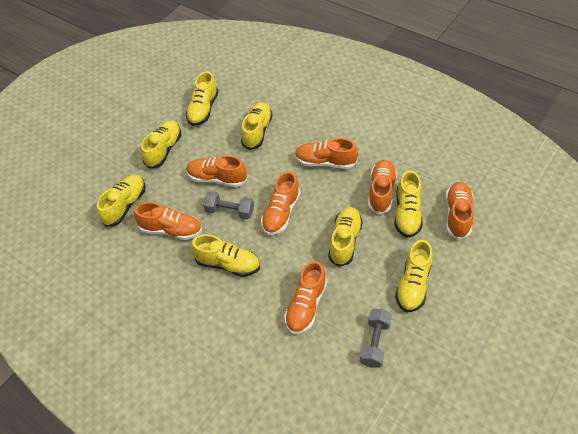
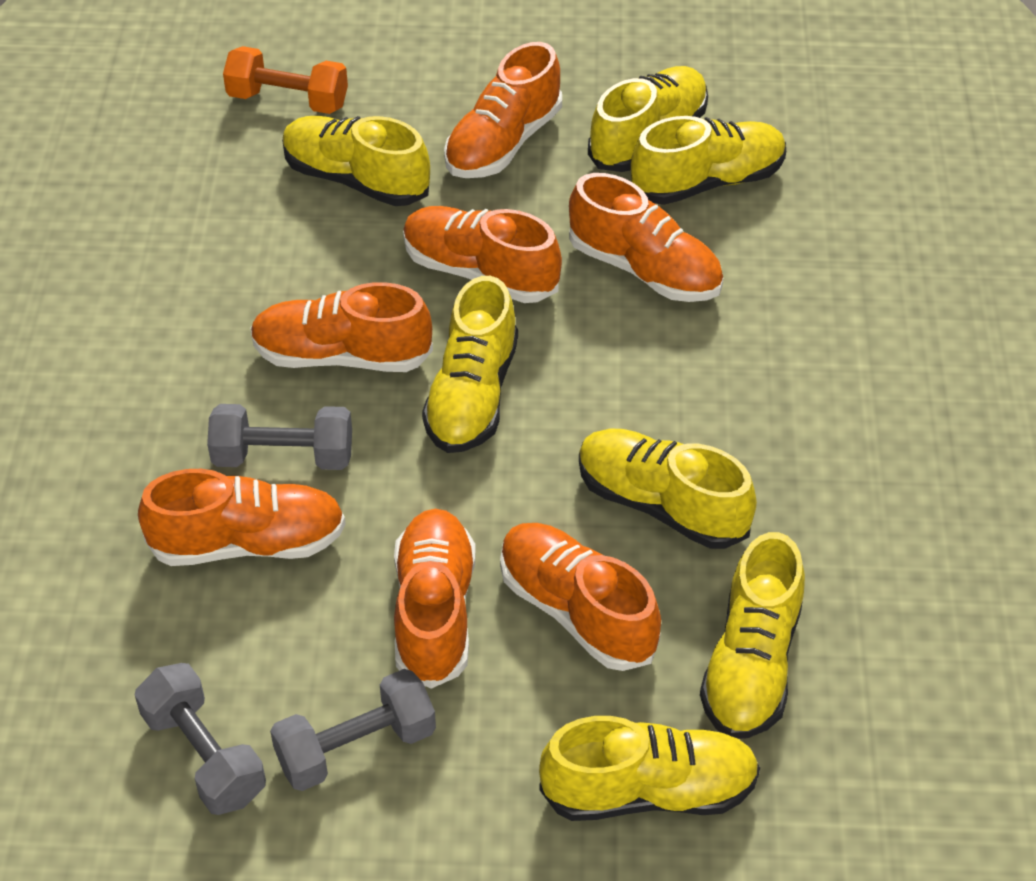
grey dumbbell: 2 -> 3
orange dumbbell: 0 -> 1
yellow shoe: 8 -> 7

